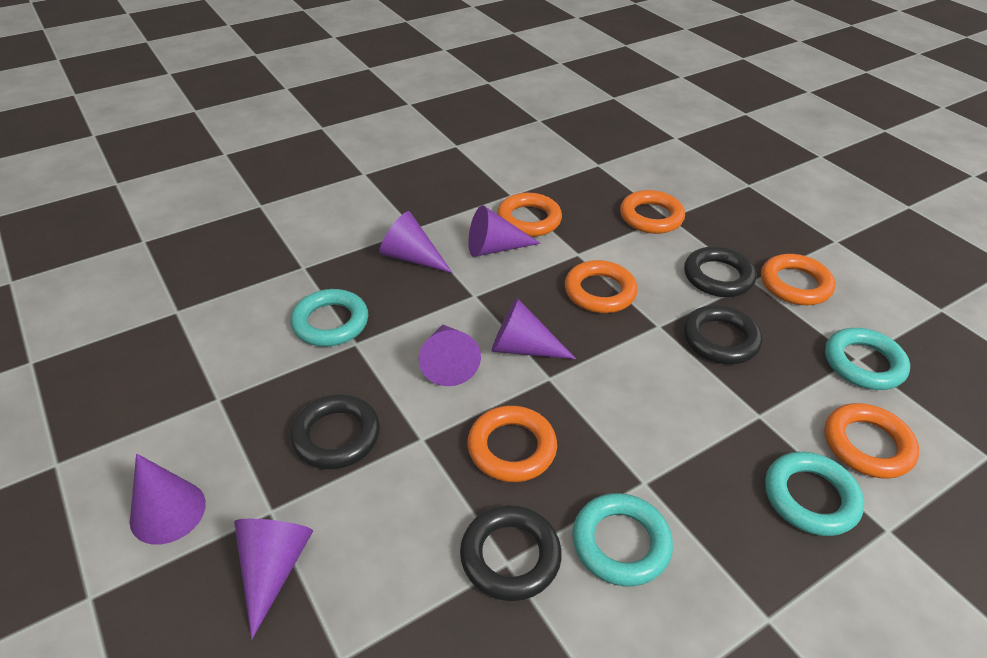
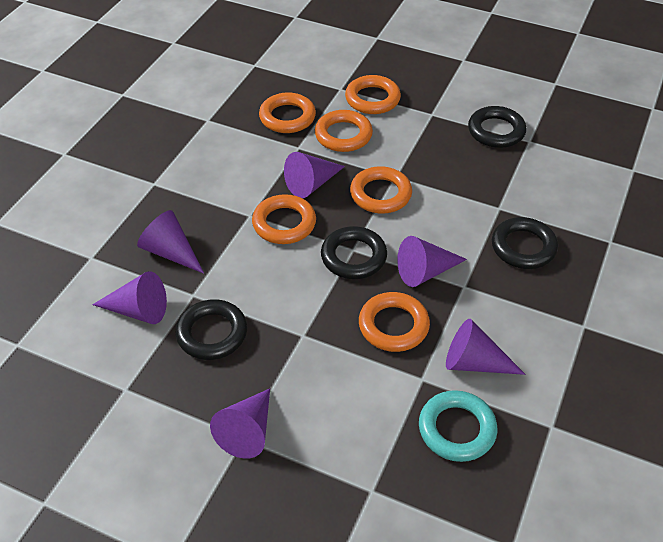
turquoise ring: 4 -> 1

